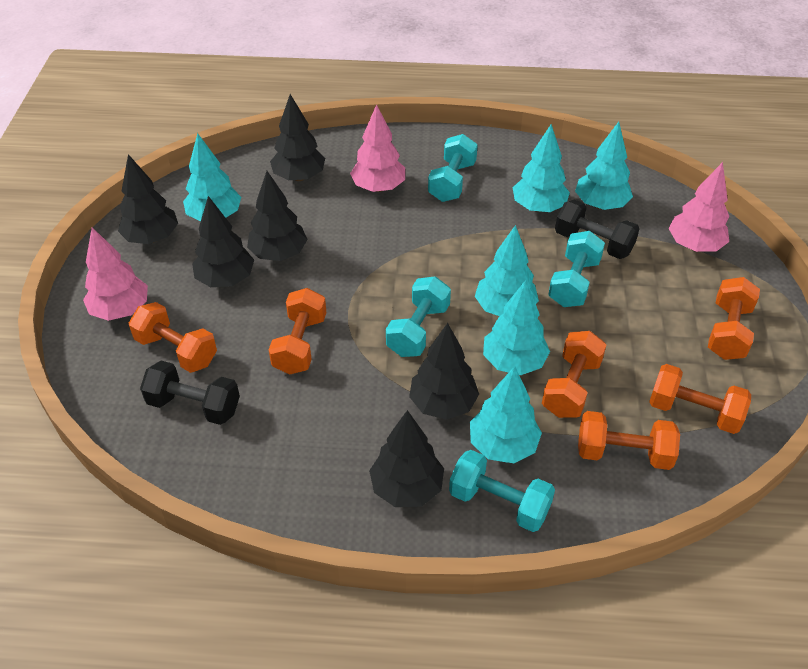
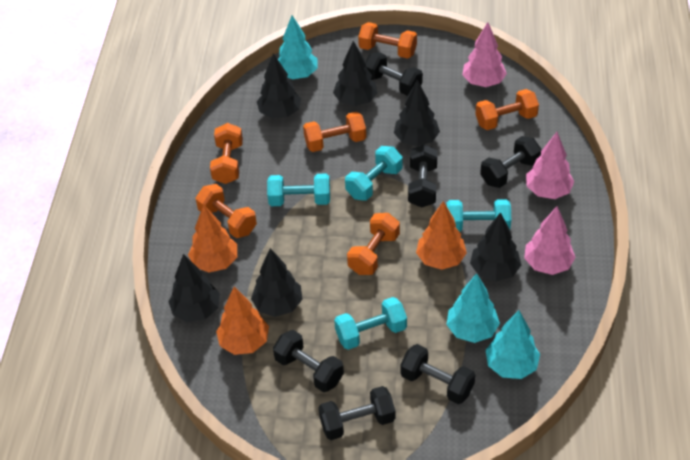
black dumbbell: 2 -> 6
orange tree: 0 -> 3
turquoise tree: 6 -> 3

